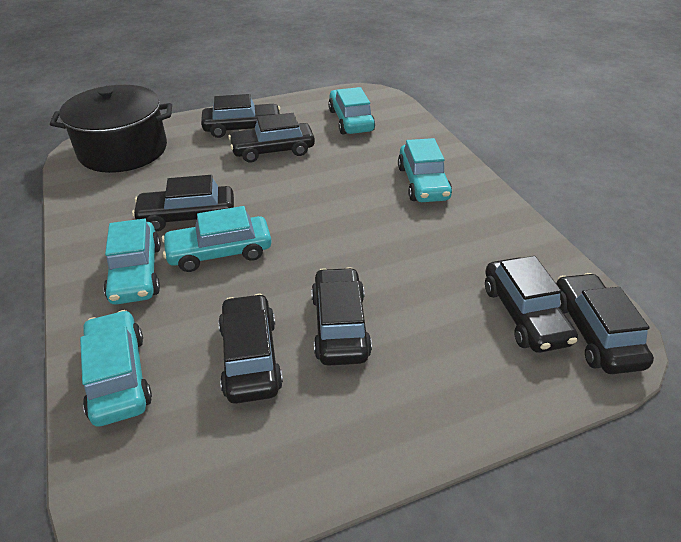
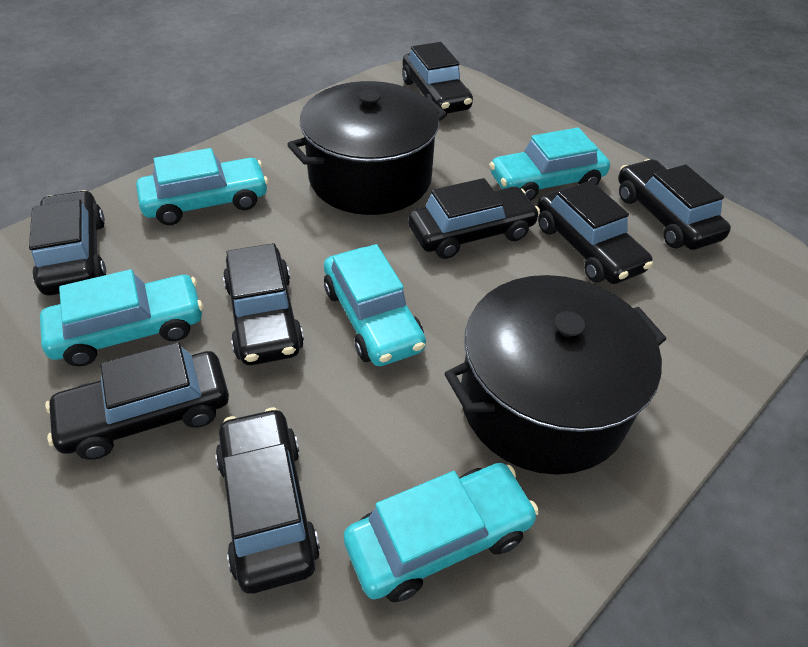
black car: 7 -> 8
black pot: 1 -> 2

